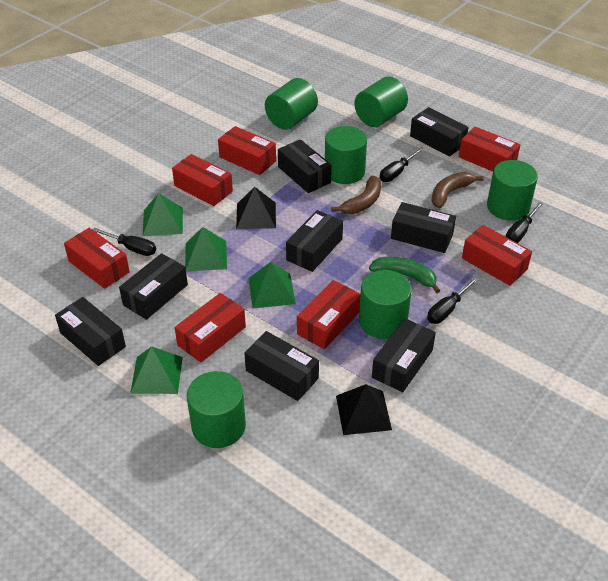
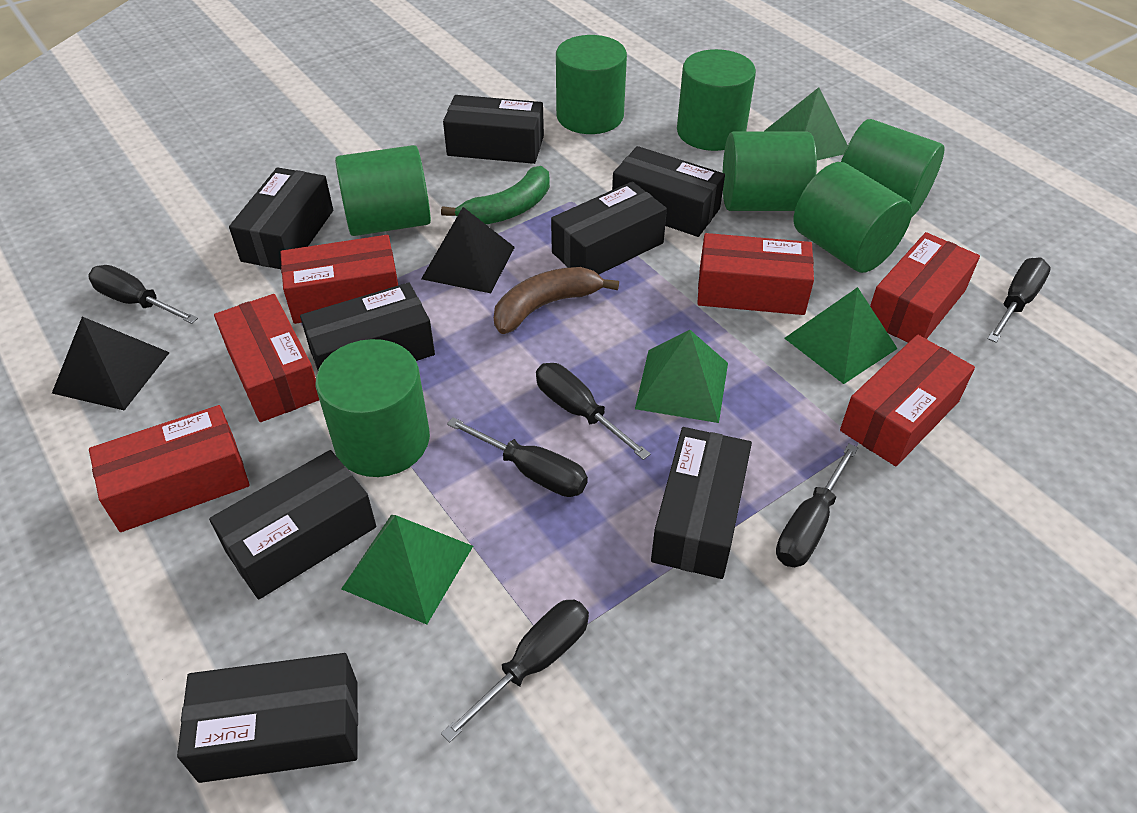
black screwdriver: 4 -> 6
brown banana: 2 -> 1
green cylinder: 6 -> 7
red box: 7 -> 6

